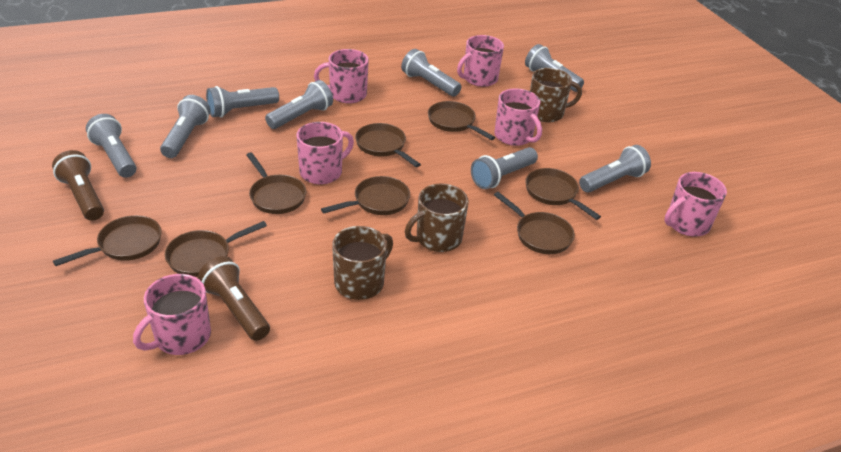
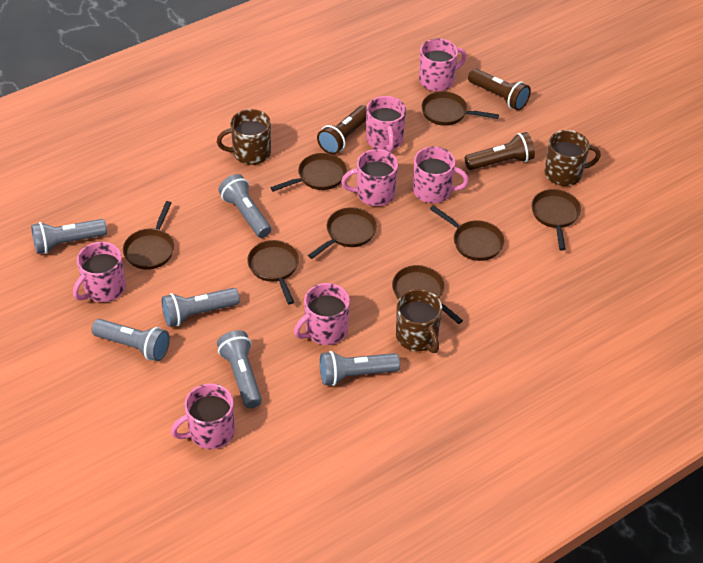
brown flashlight: 2 -> 3
grey flashlight: 8 -> 6
pink mug: 6 -> 7

